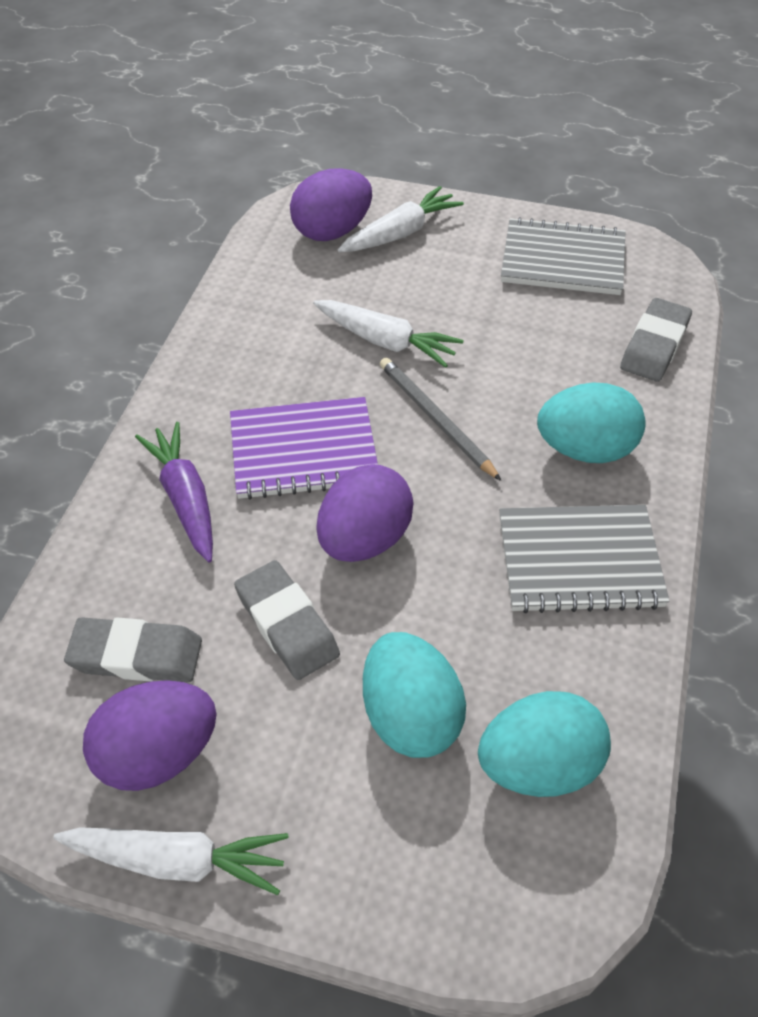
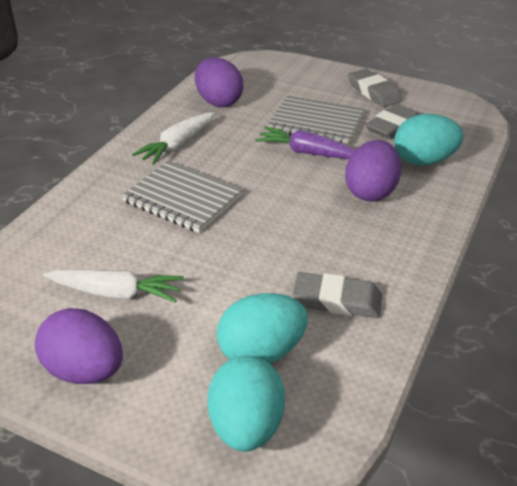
grey pencil: 1 -> 0
purple notebook: 1 -> 0
white carrot: 3 -> 2

